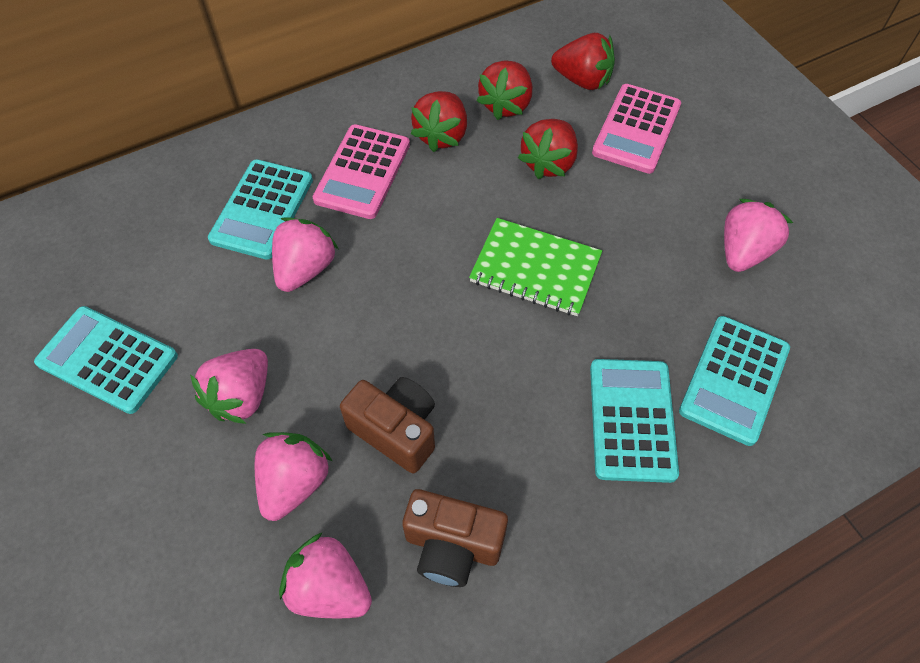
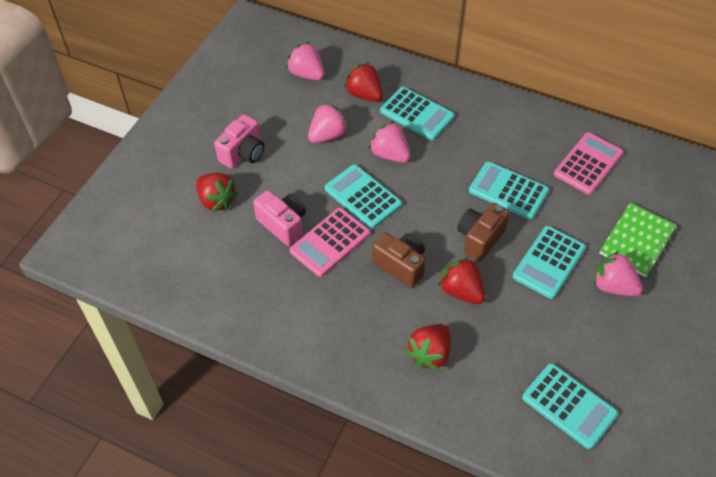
pink camera: 0 -> 2
pink strawberry: 5 -> 4
turquoise calculator: 4 -> 5

